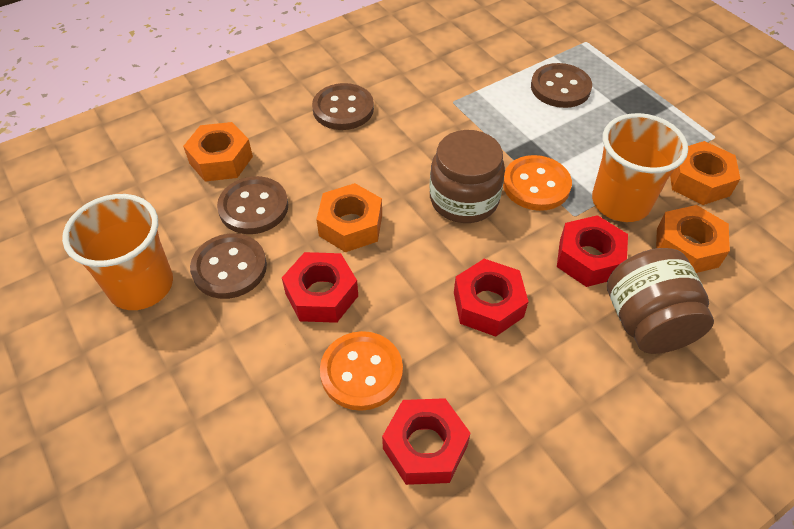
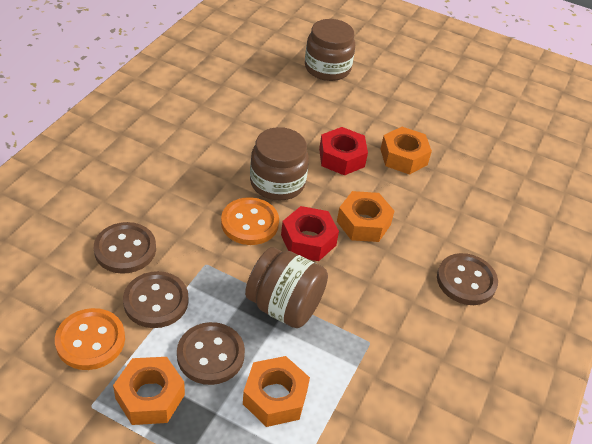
brown jar: 2 -> 3
orange cup: 2 -> 0
red nut: 4 -> 2

